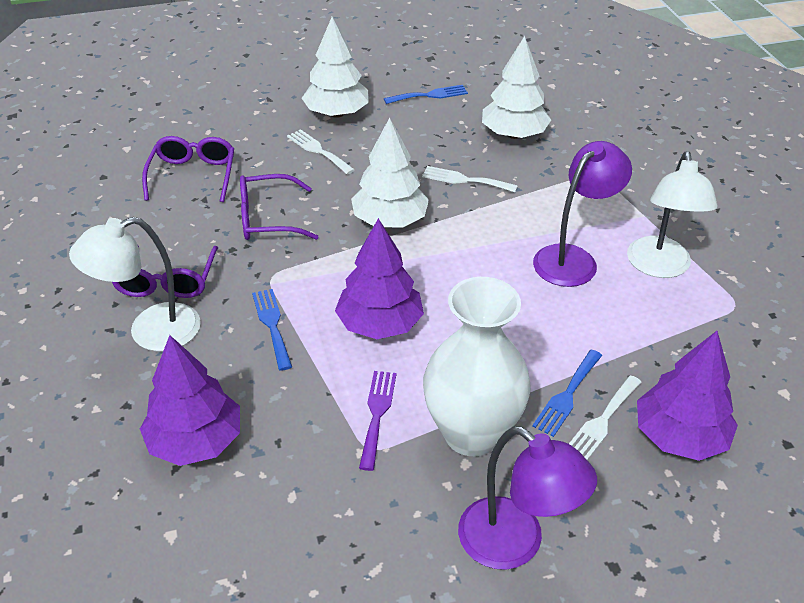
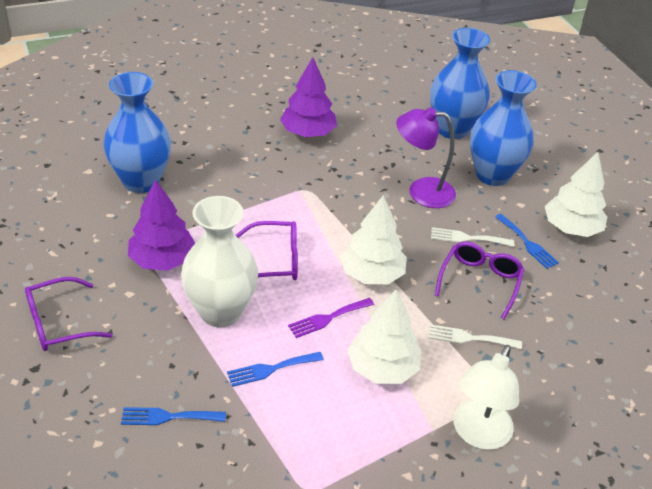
blue vase: 0 -> 3
purple lamp: 2 -> 1
purple tree: 3 -> 2
white fork: 3 -> 2
white lamp: 2 -> 1

